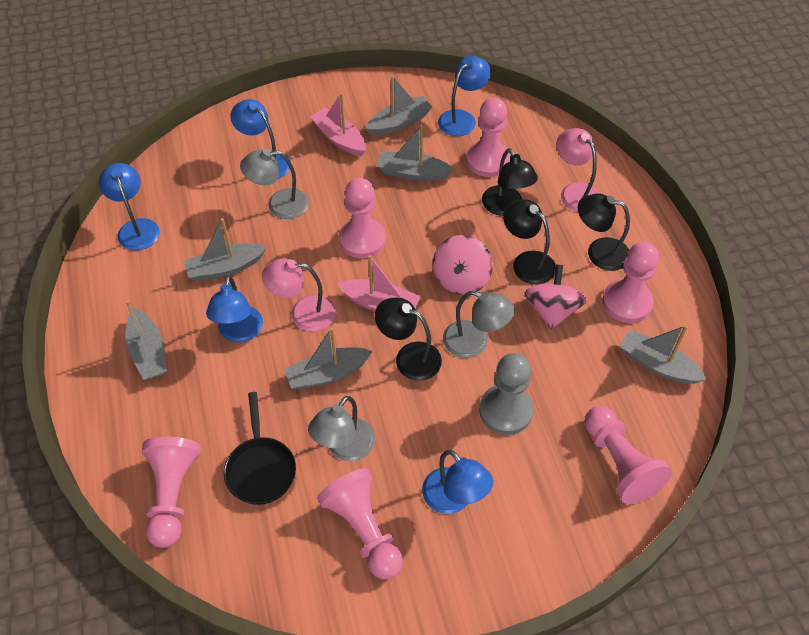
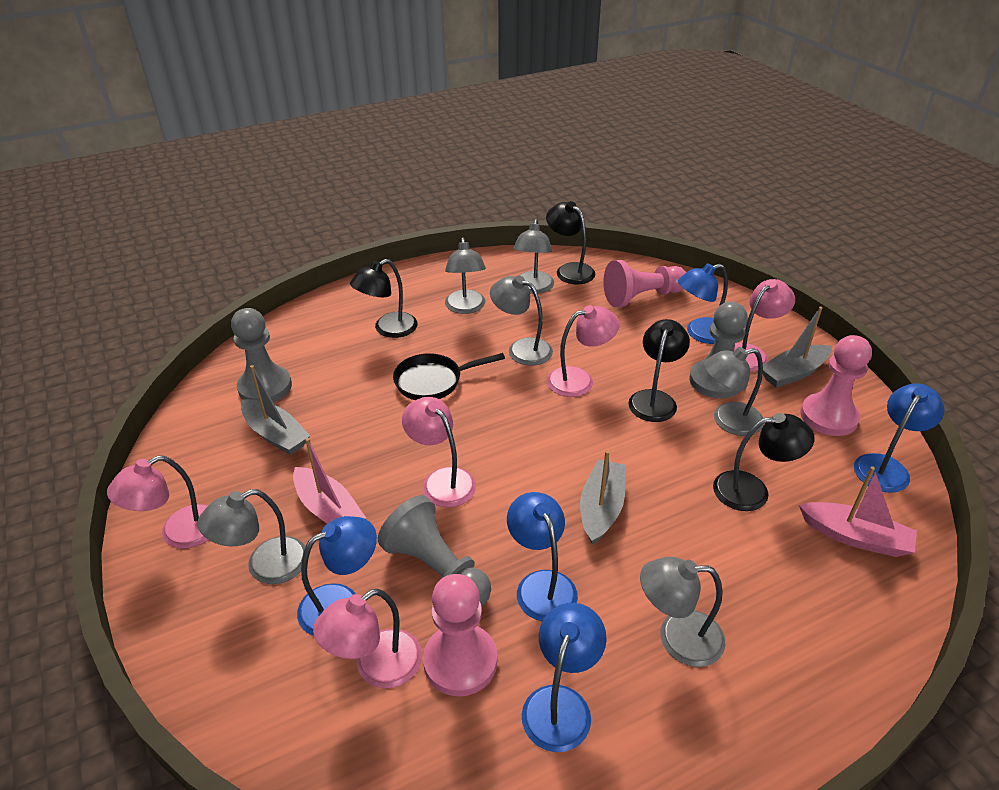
grey boat: 6 -> 3
grey lamp: 3 -> 6
grey pawn: 1 -> 3
pink lamp: 2 -> 5
pink pawn: 6 -> 3
pink spinning top: 2 -> 0

